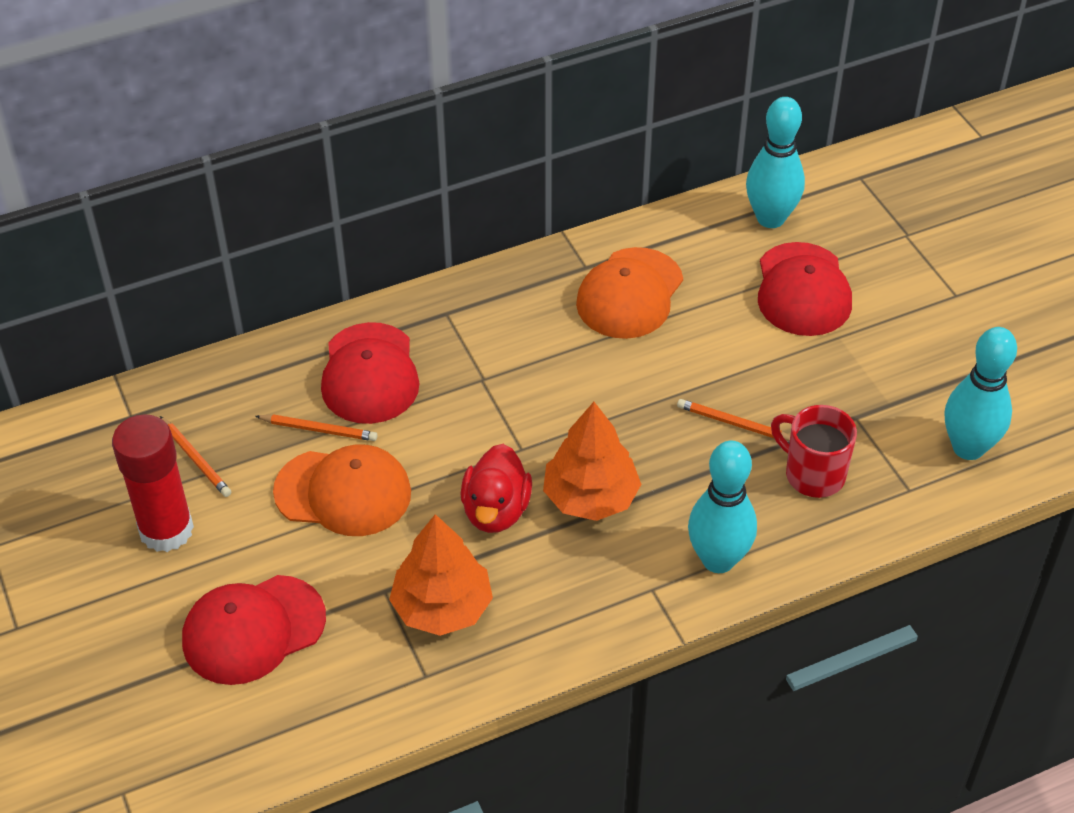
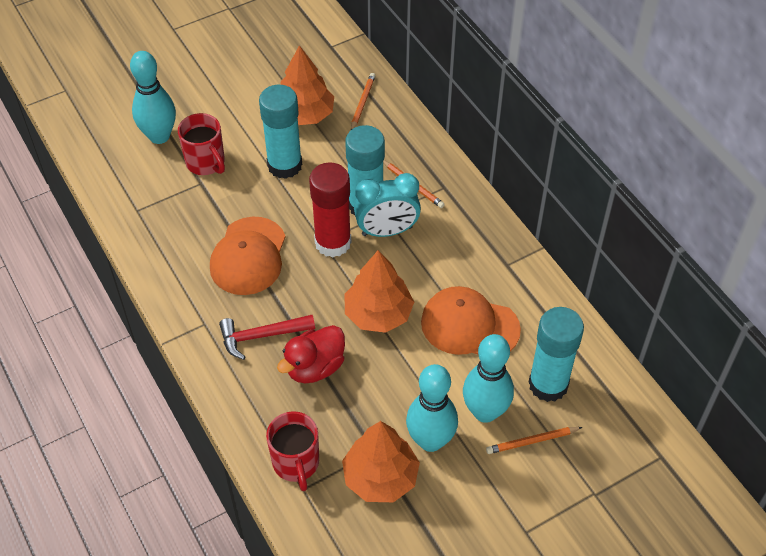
orange tree: 2 -> 3
red cap: 3 -> 0
red hammer: 0 -> 1
red mug: 1 -> 2
turquoise clock: 0 -> 1
turquoise glue stick: 0 -> 3

